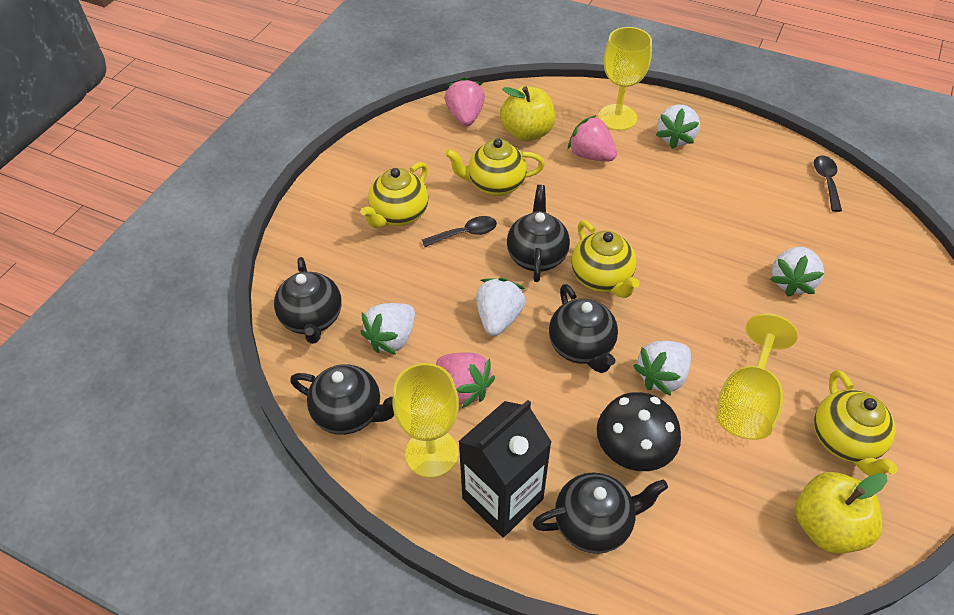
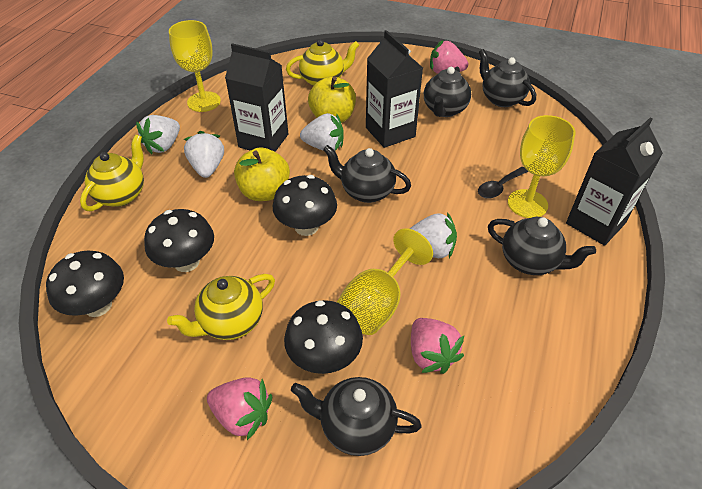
black carton: 1 -> 3
black mushroom: 1 -> 4
black spoon: 2 -> 1
white strawberry: 5 -> 4
yellow teapot: 4 -> 3

